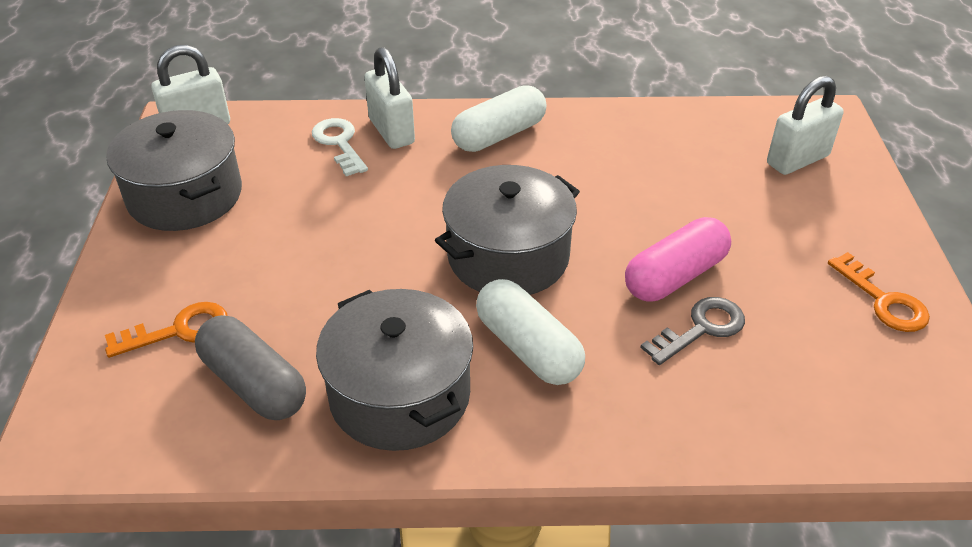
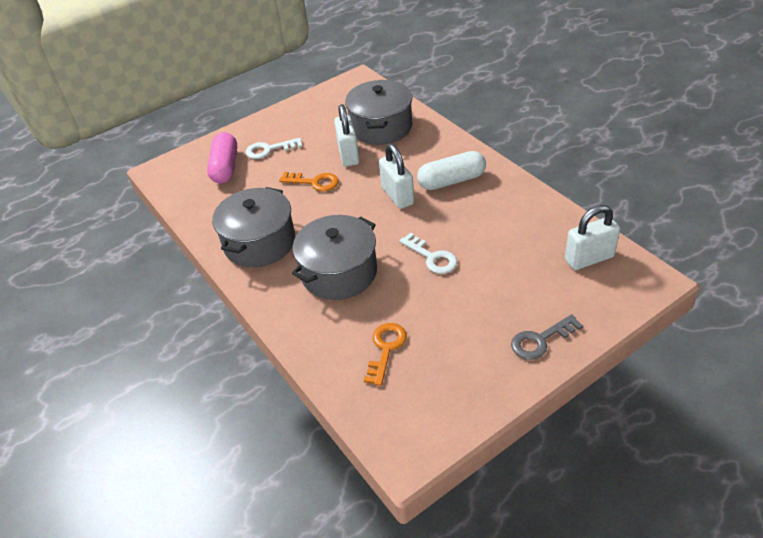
grey capsule: 1 -> 0
white capsule: 2 -> 1
white key: 1 -> 2

